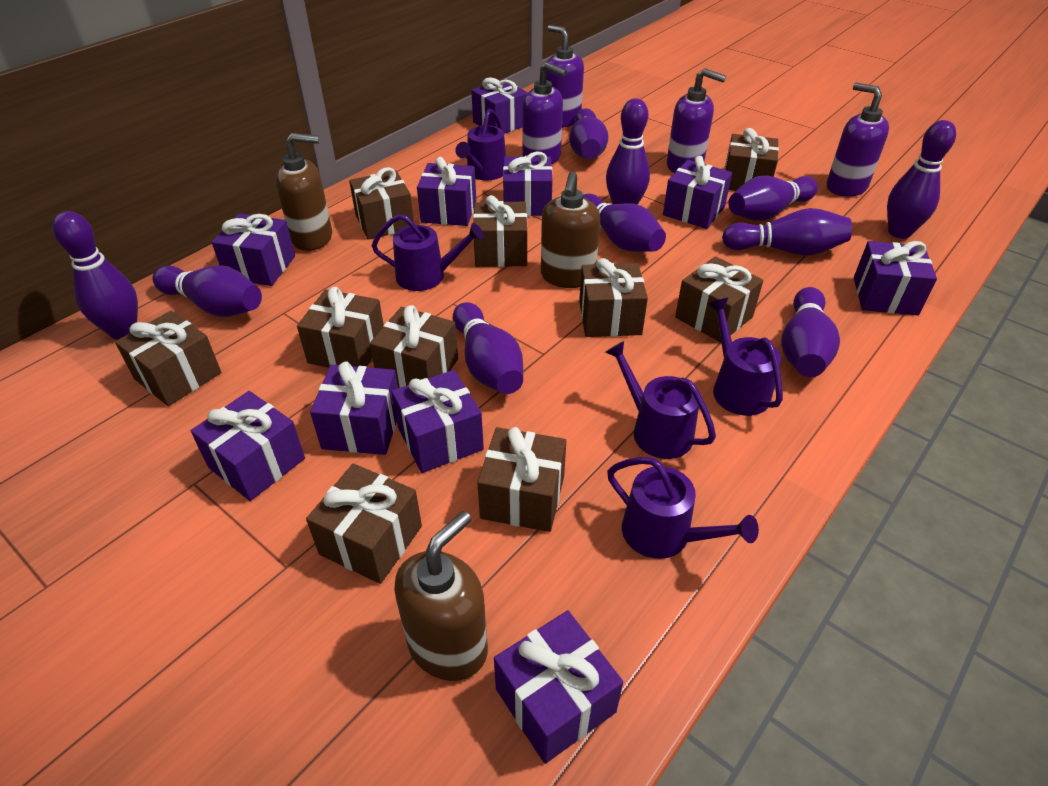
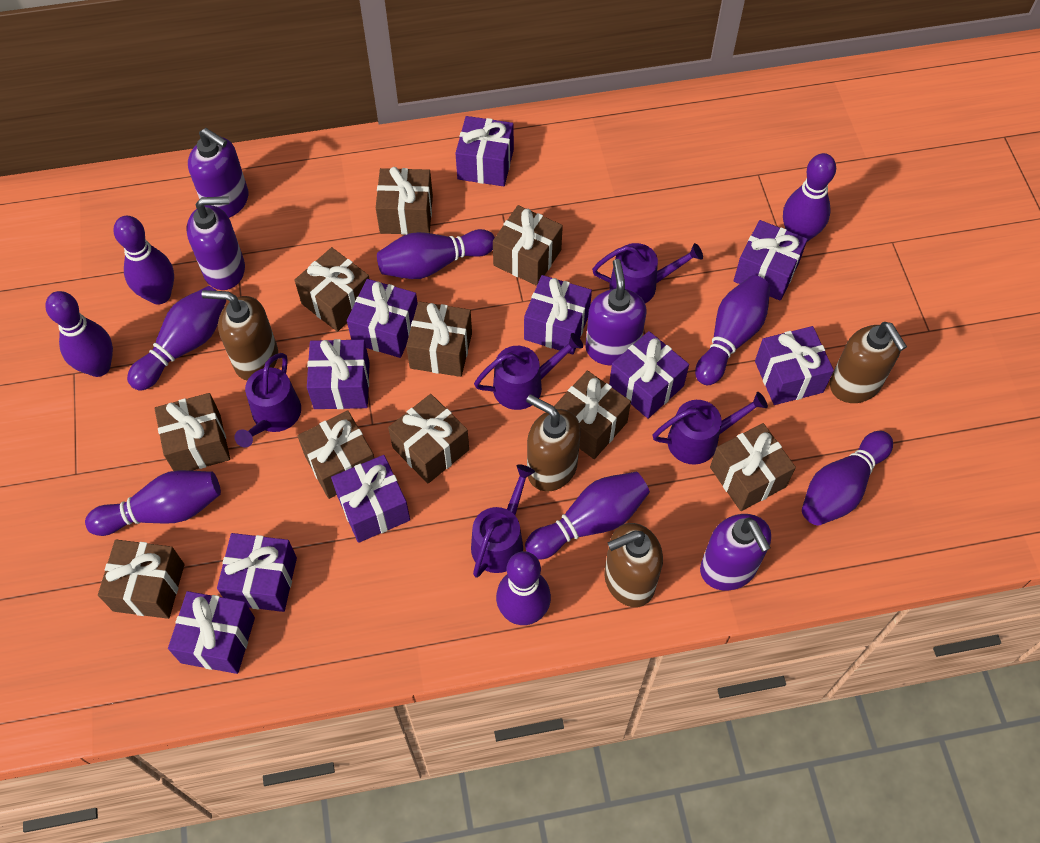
brown soap dispenser: 3 -> 4

